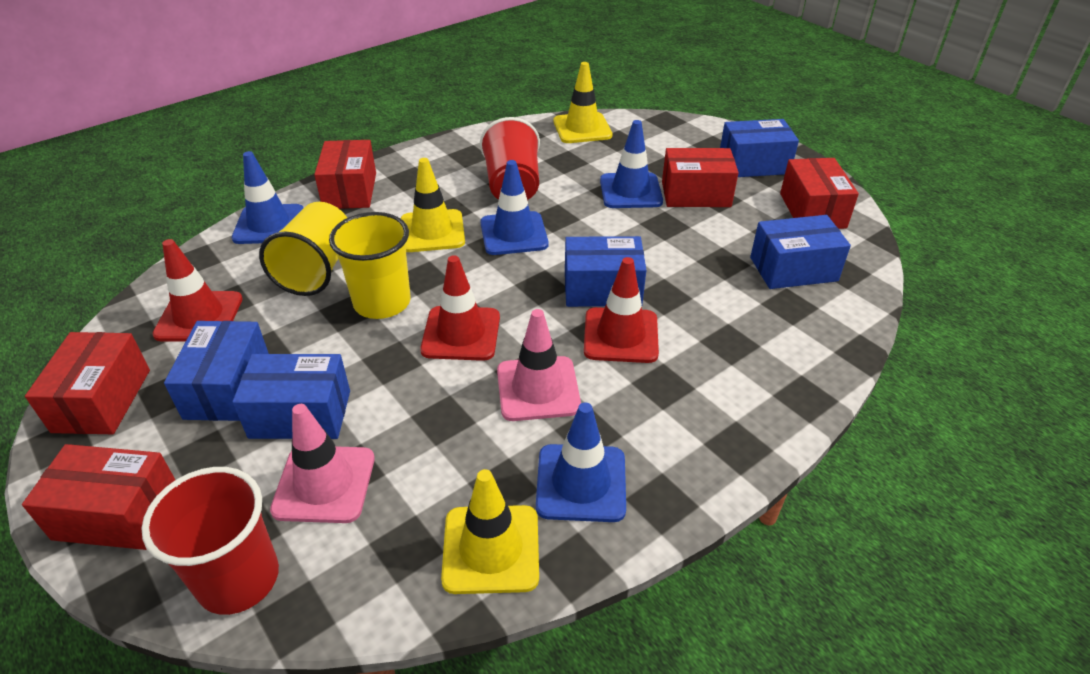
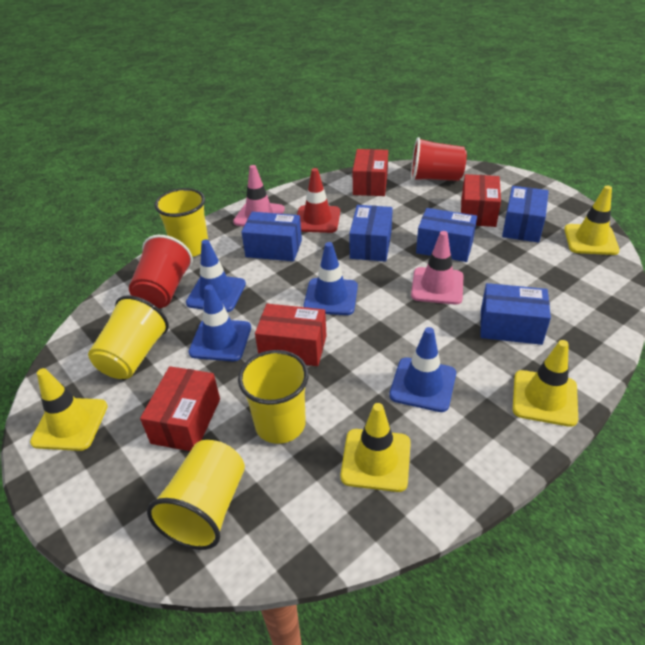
red box: 5 -> 4
red traffic cone: 3 -> 1
yellow cup: 2 -> 4
yellow traffic cone: 3 -> 4

